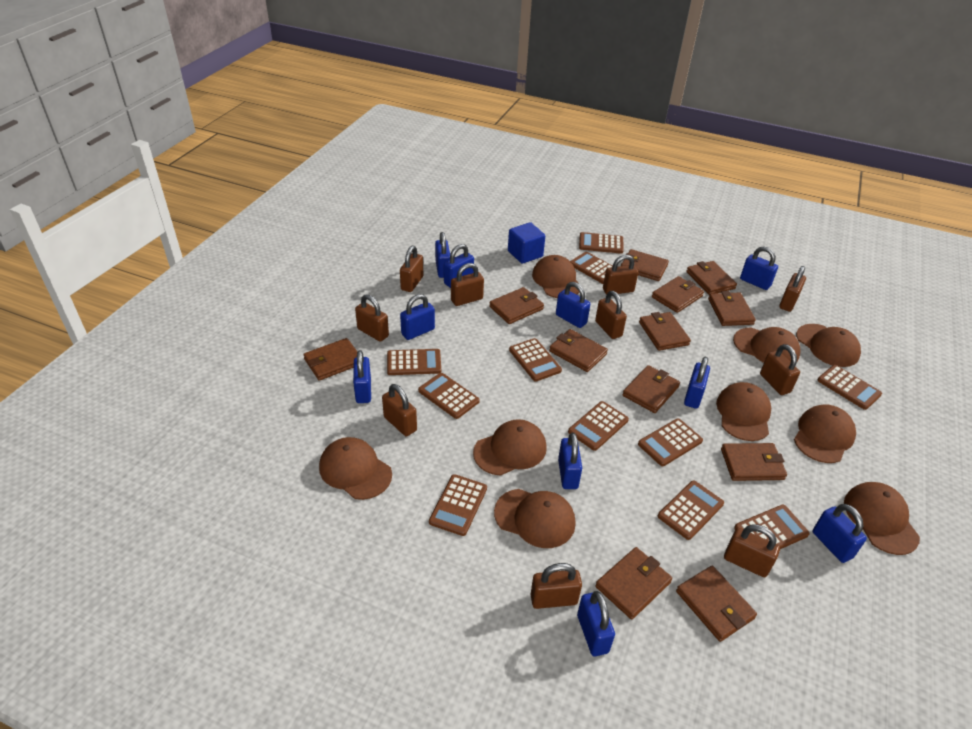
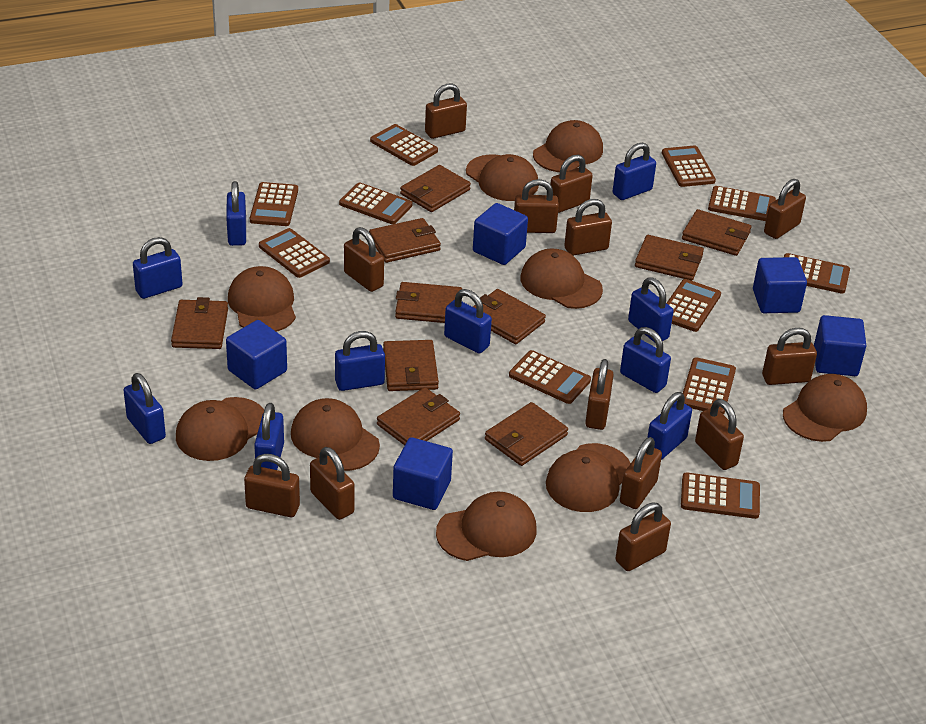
blue cube: 1 -> 5
brown padlock: 10 -> 13
brown wallet: 12 -> 10

